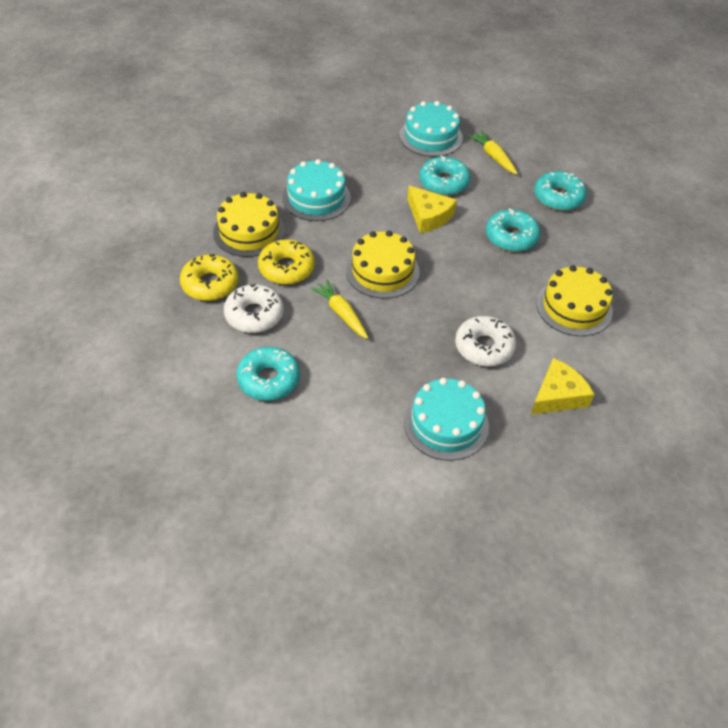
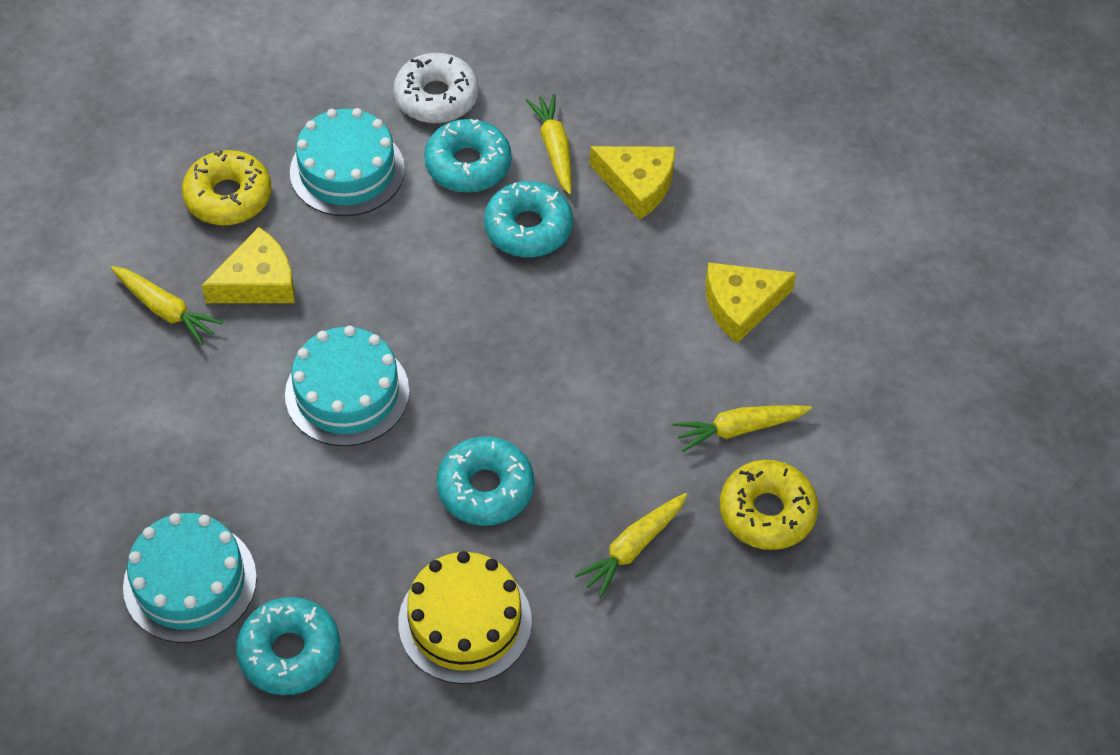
white donut: 2 -> 1
yellow cake: 3 -> 1
yellow carrot: 2 -> 4
yellow cheese: 2 -> 3

